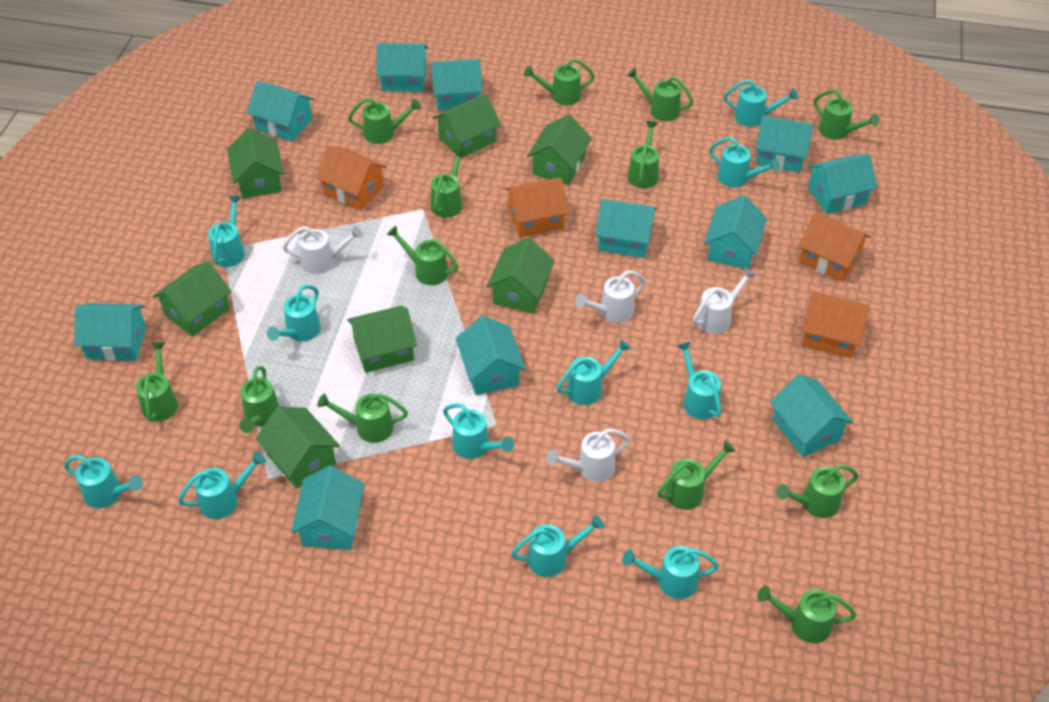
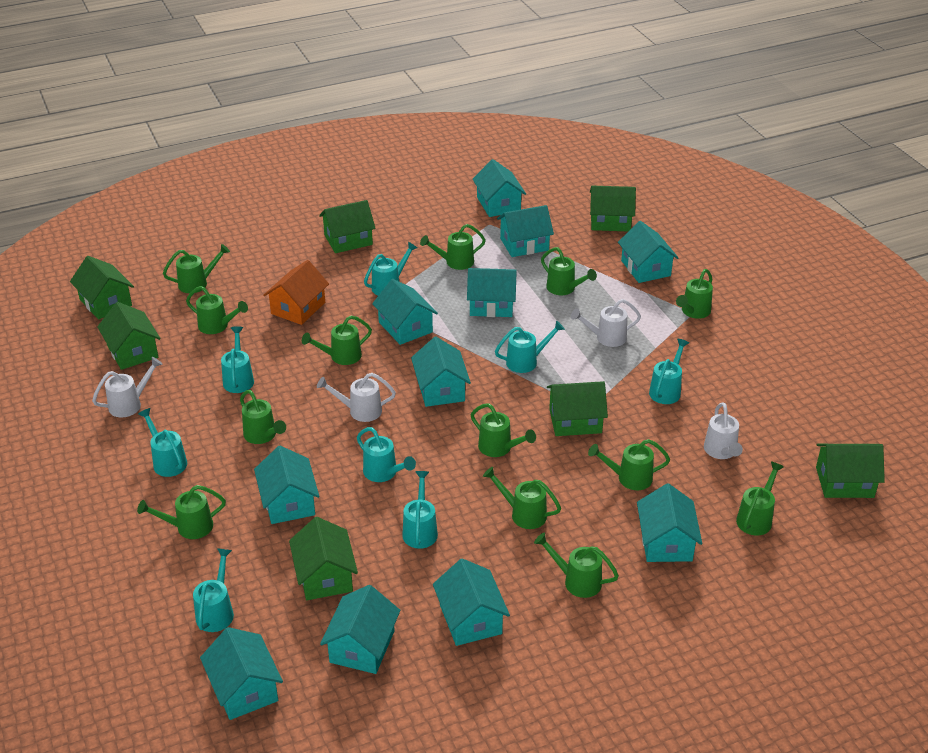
orange house: 4 -> 1
turquoise watering can: 11 -> 8

